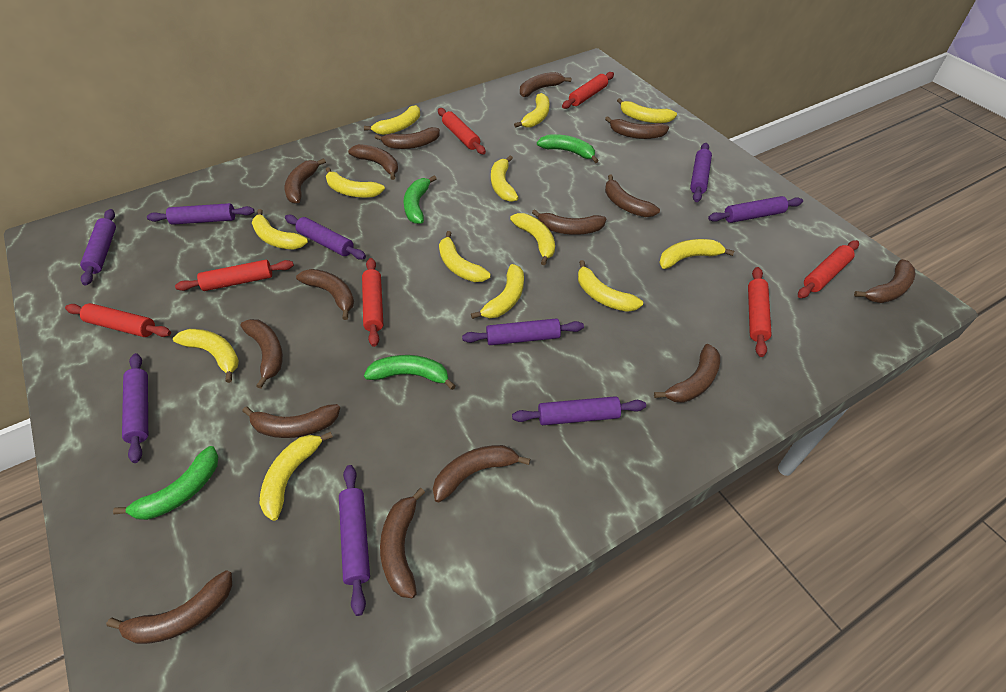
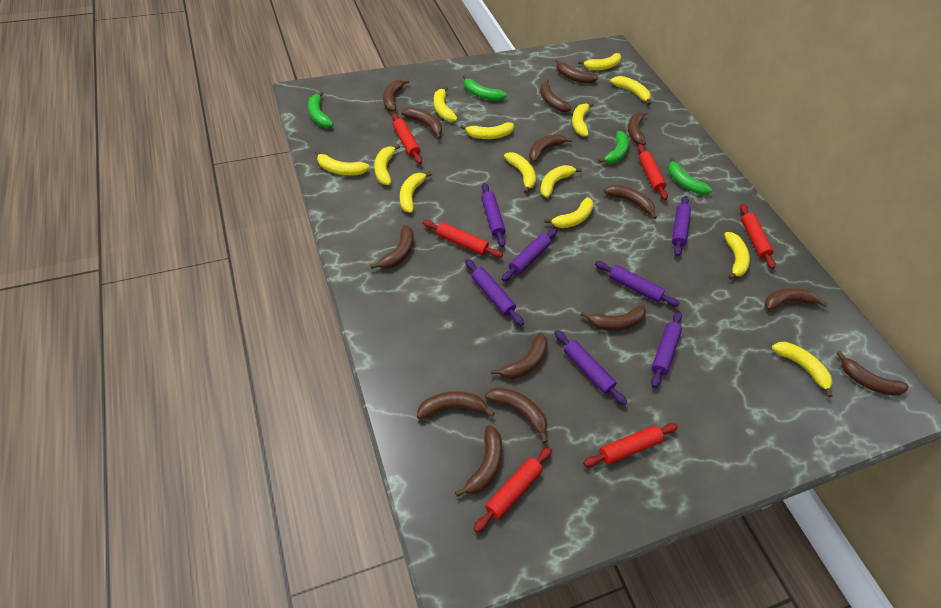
purple rolling pin: 9 -> 7
red rolling pin: 7 -> 6

